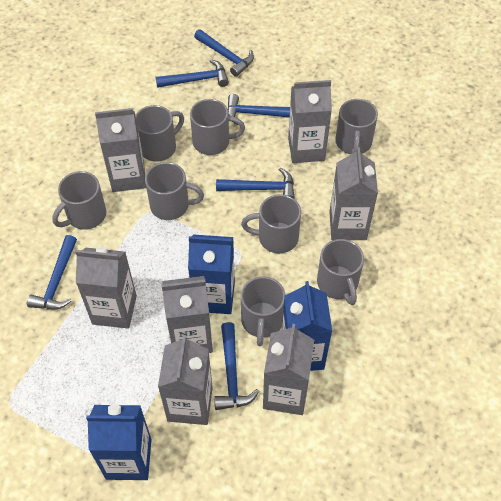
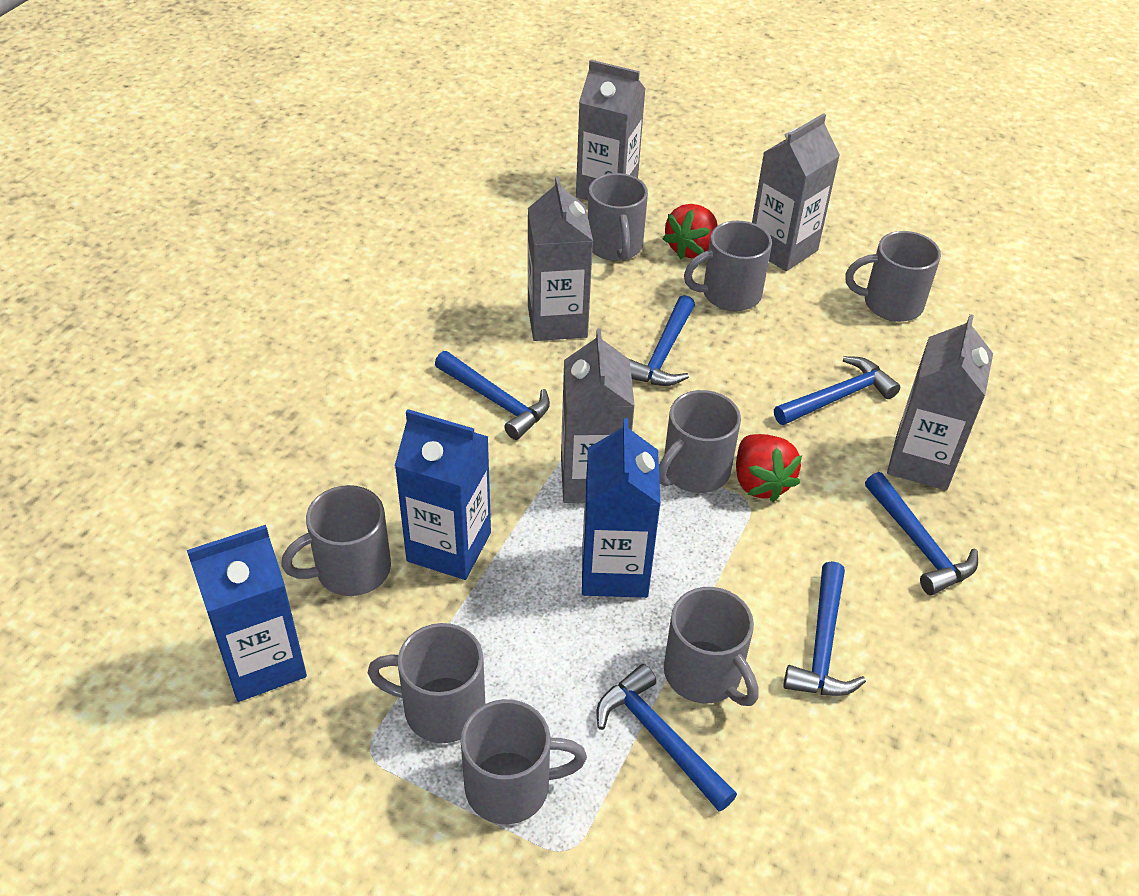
grey carton: 7 -> 5
red strawberry: 0 -> 2

